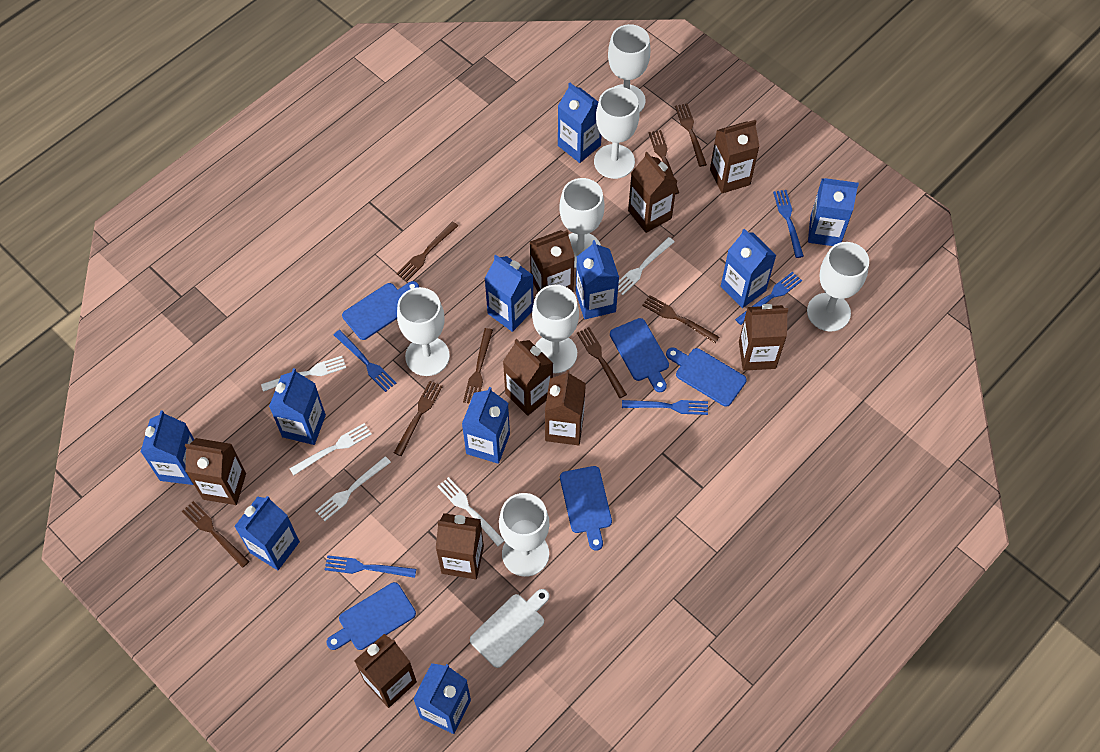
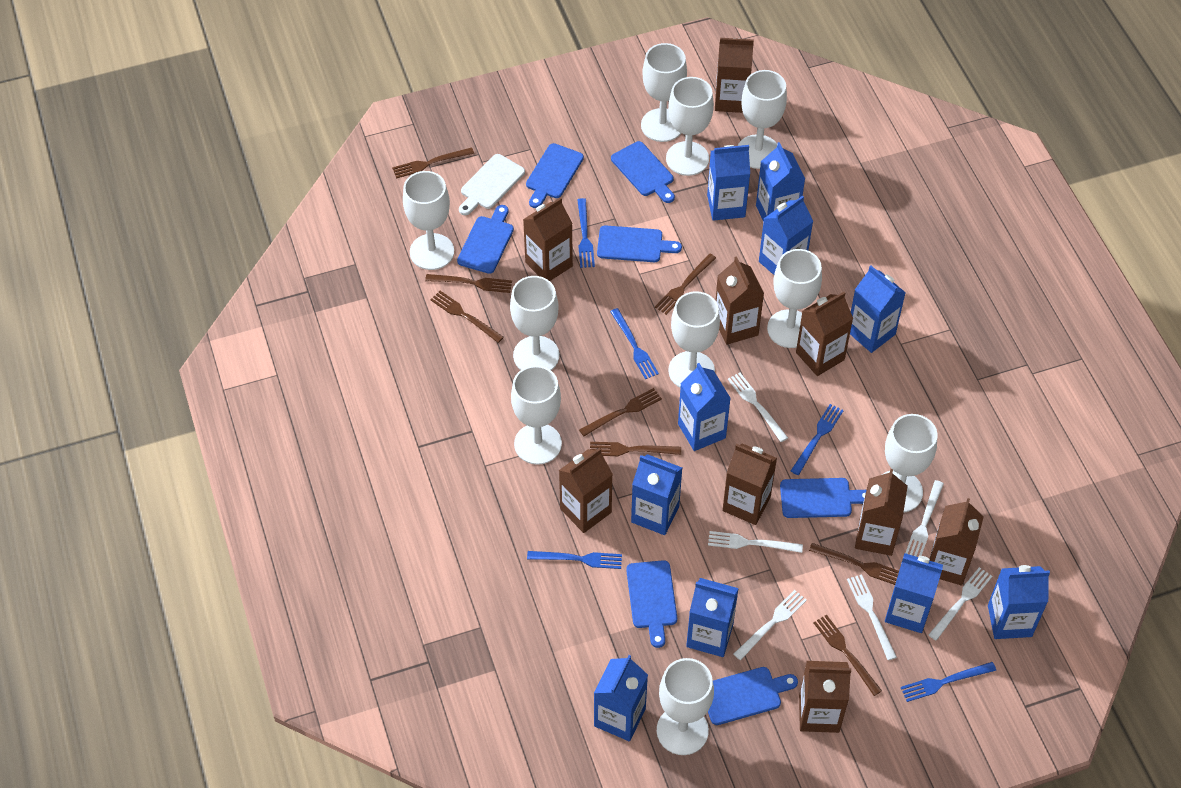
blue cutting board: 5 -> 7
white fork: 5 -> 6
white goblet: 7 -> 10

